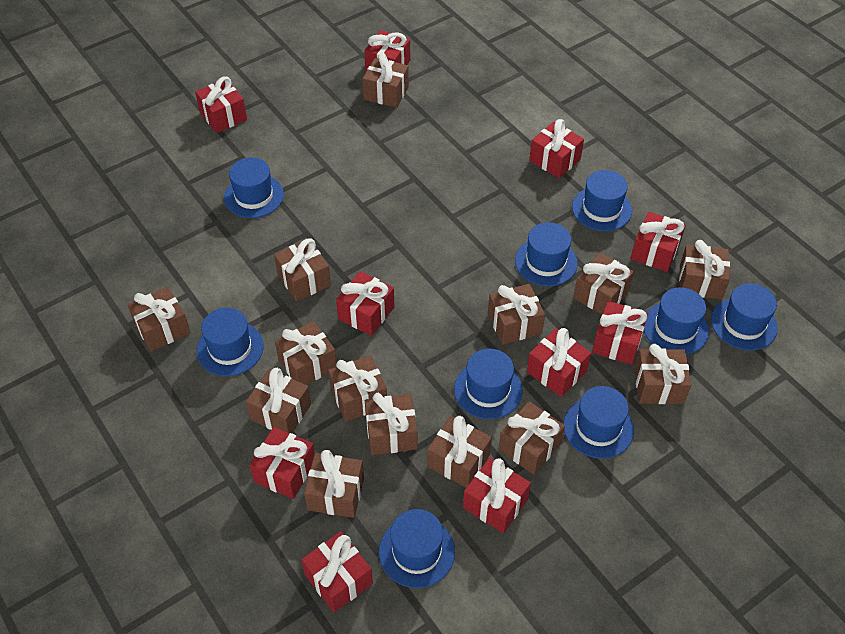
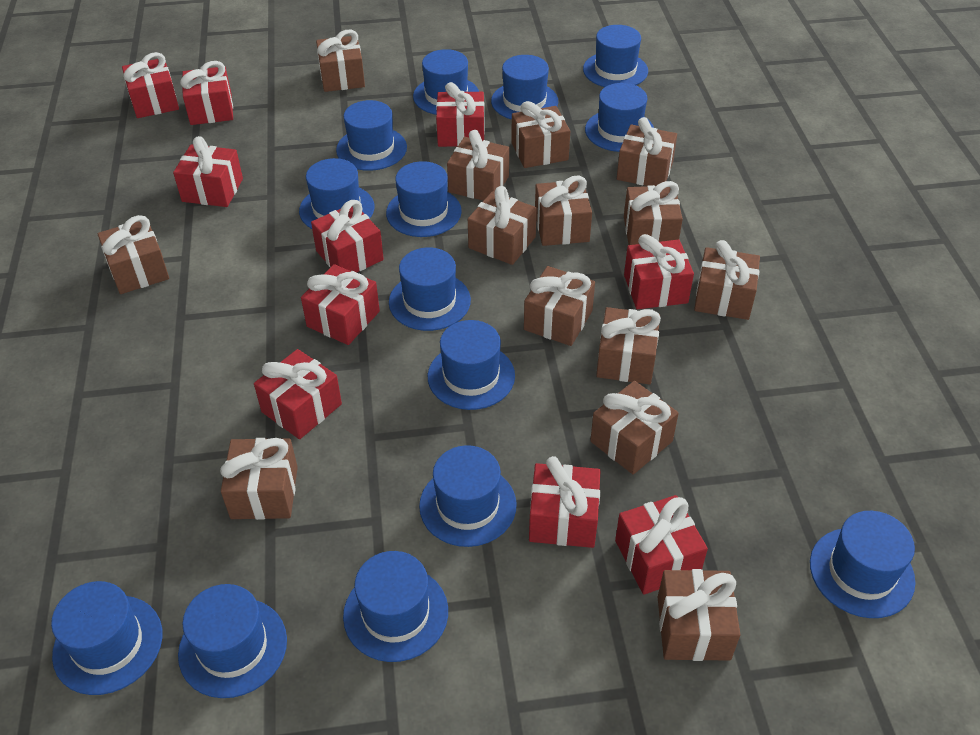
blue hat: 9 -> 14

